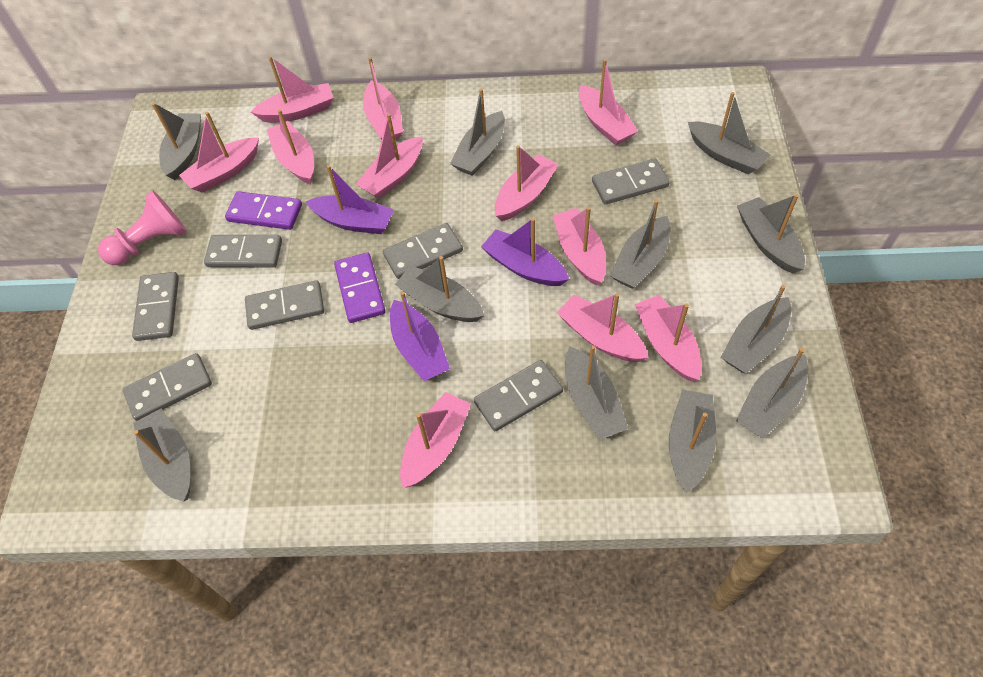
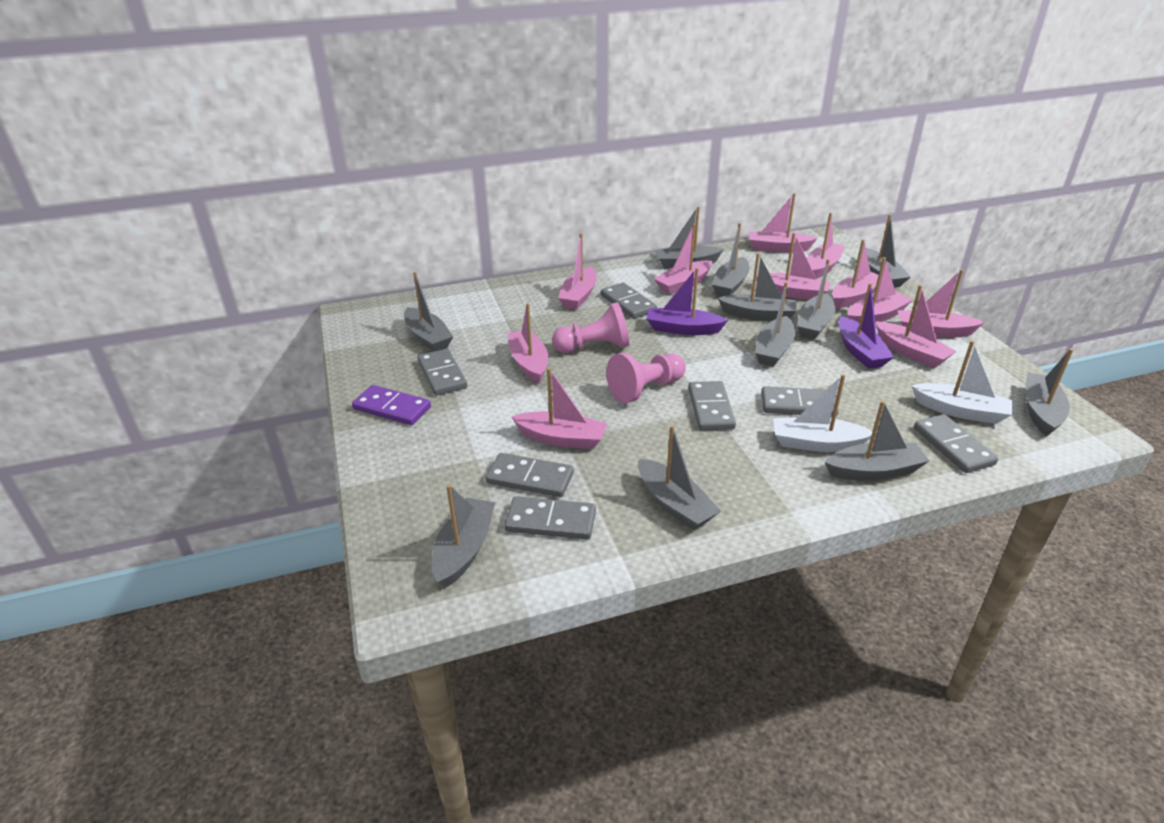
pink pawn: 1 -> 2
purple boat: 3 -> 2
purple domino: 2 -> 1
white boat: 0 -> 2

